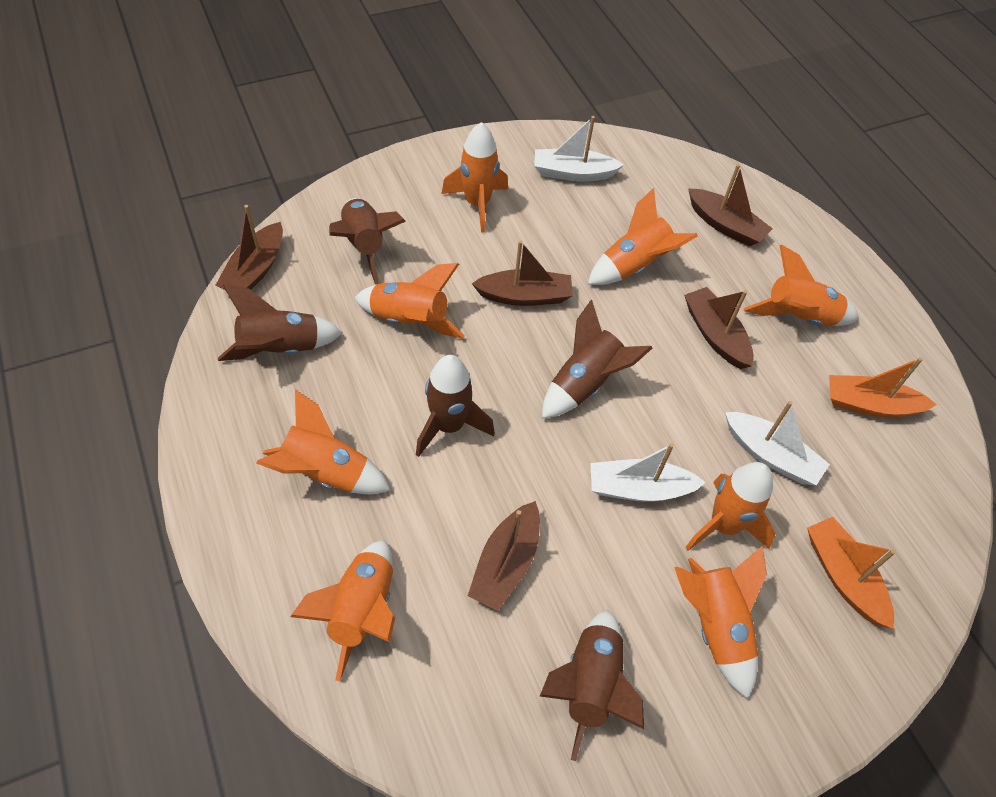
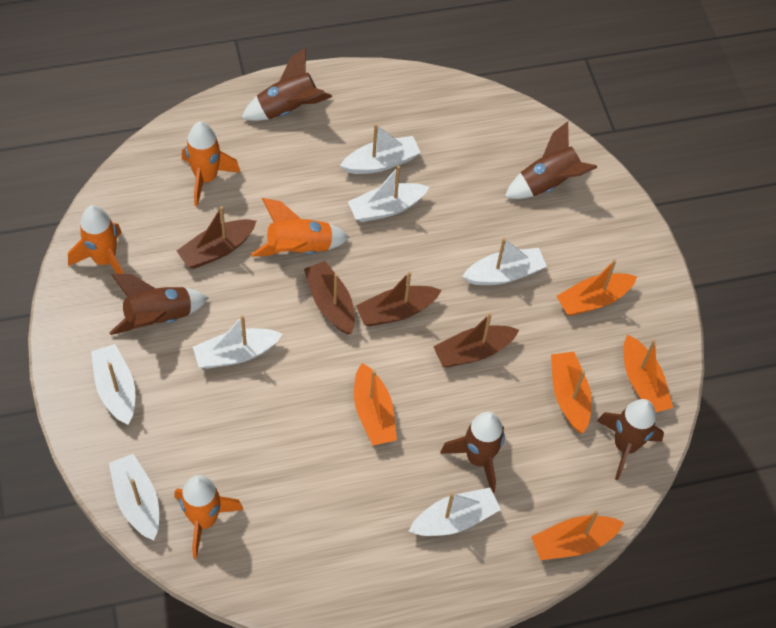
brown boat: 5 -> 4
orange boat: 2 -> 5
orange rocket: 8 -> 4
white boat: 3 -> 7

